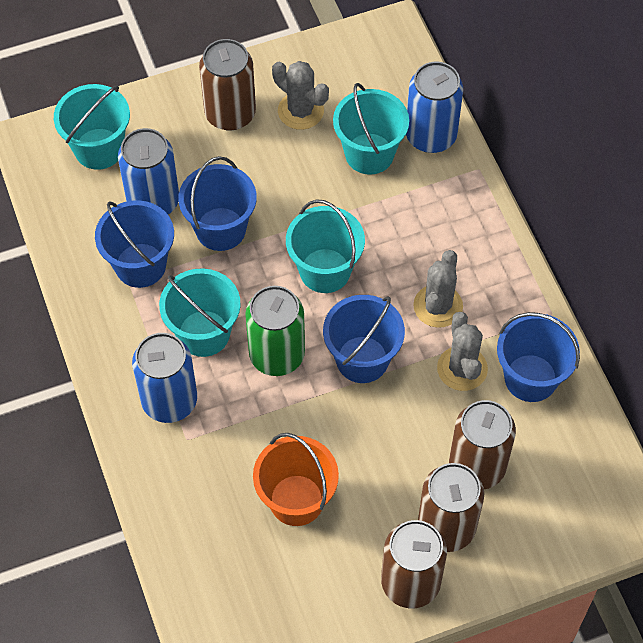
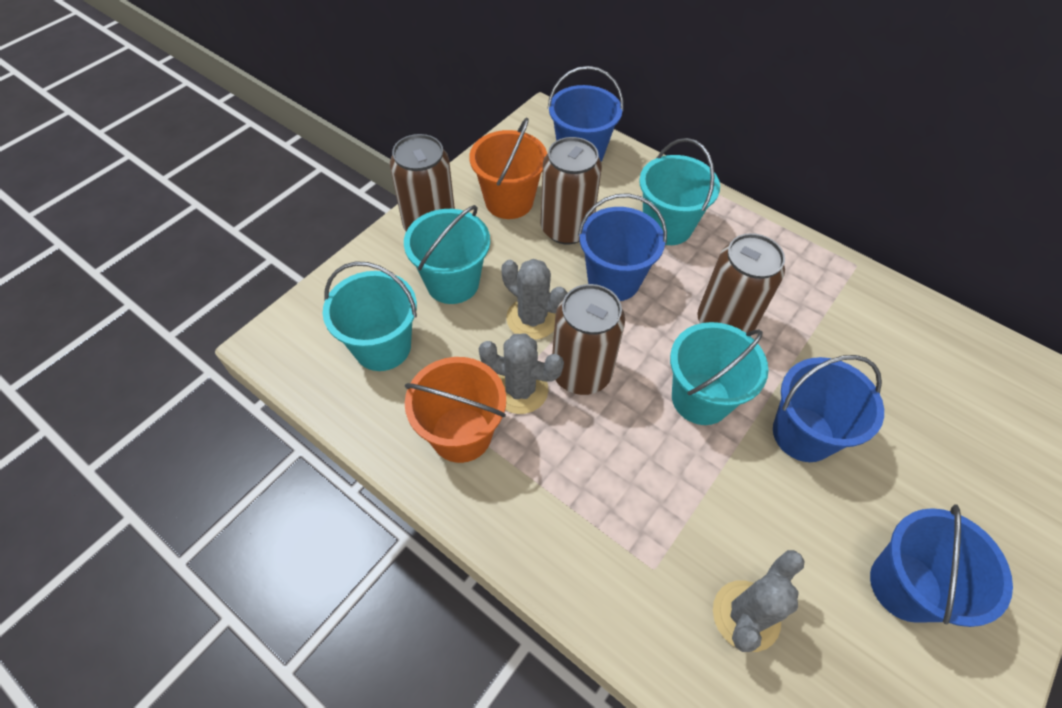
blue can: 3 -> 0
green can: 1 -> 0
orange bucket: 1 -> 2

